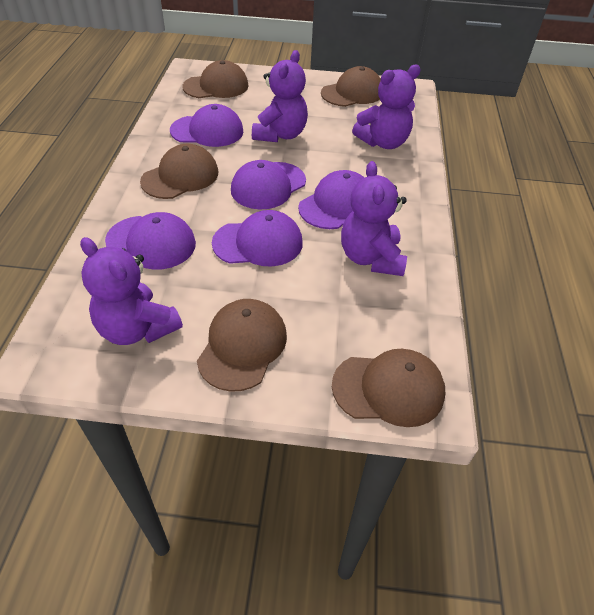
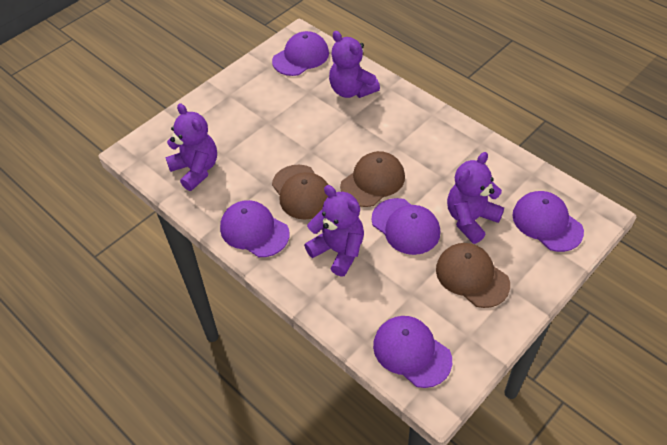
brown cap: 5 -> 3

